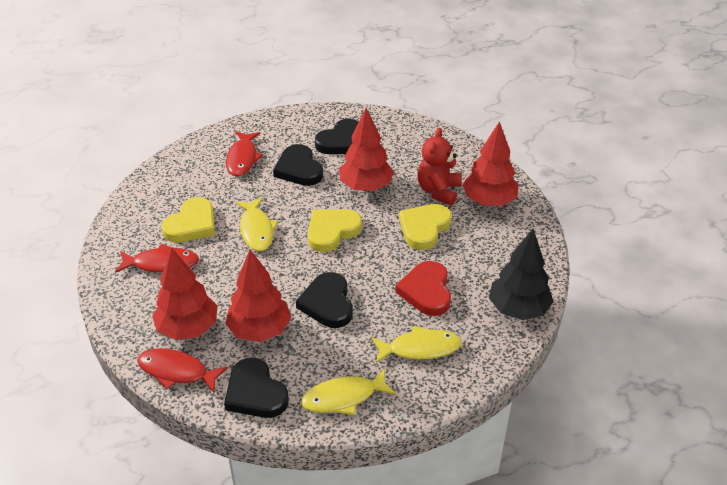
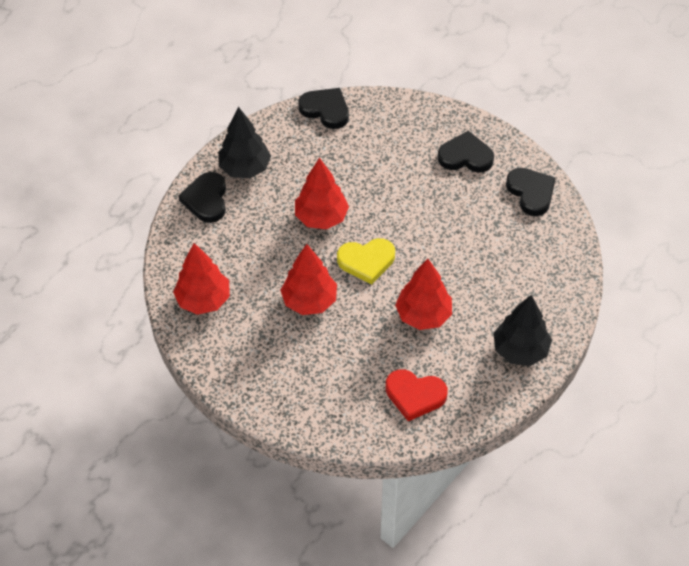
black tree: 1 -> 2
red fish: 3 -> 0
red teddy bear: 1 -> 0
yellow fish: 3 -> 0
yellow heart: 3 -> 1

